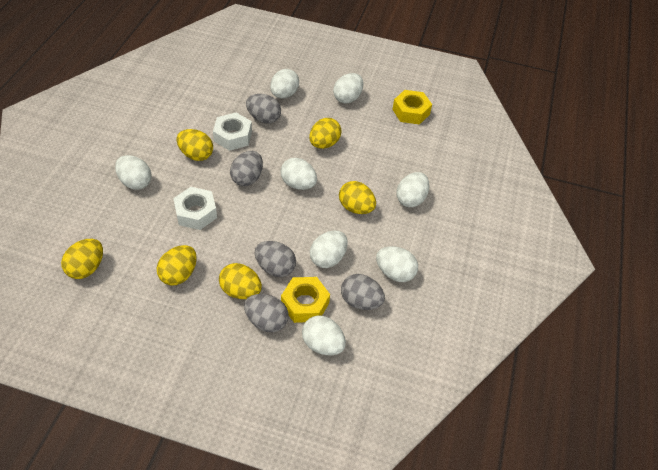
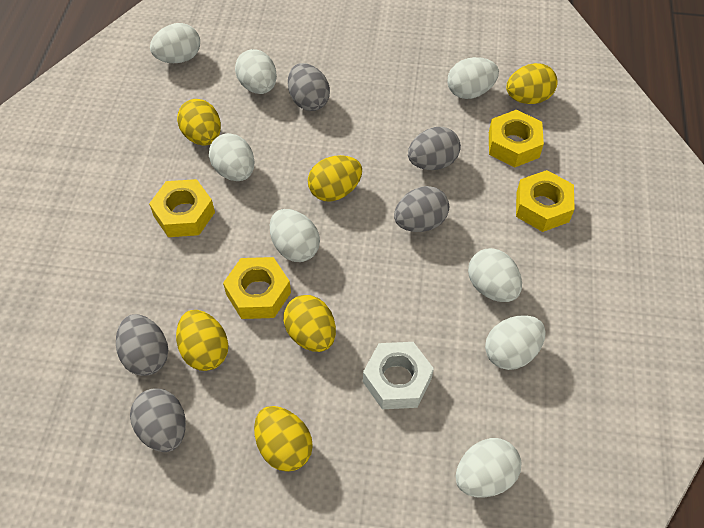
white nut: 2 -> 1
yellow nut: 2 -> 4

